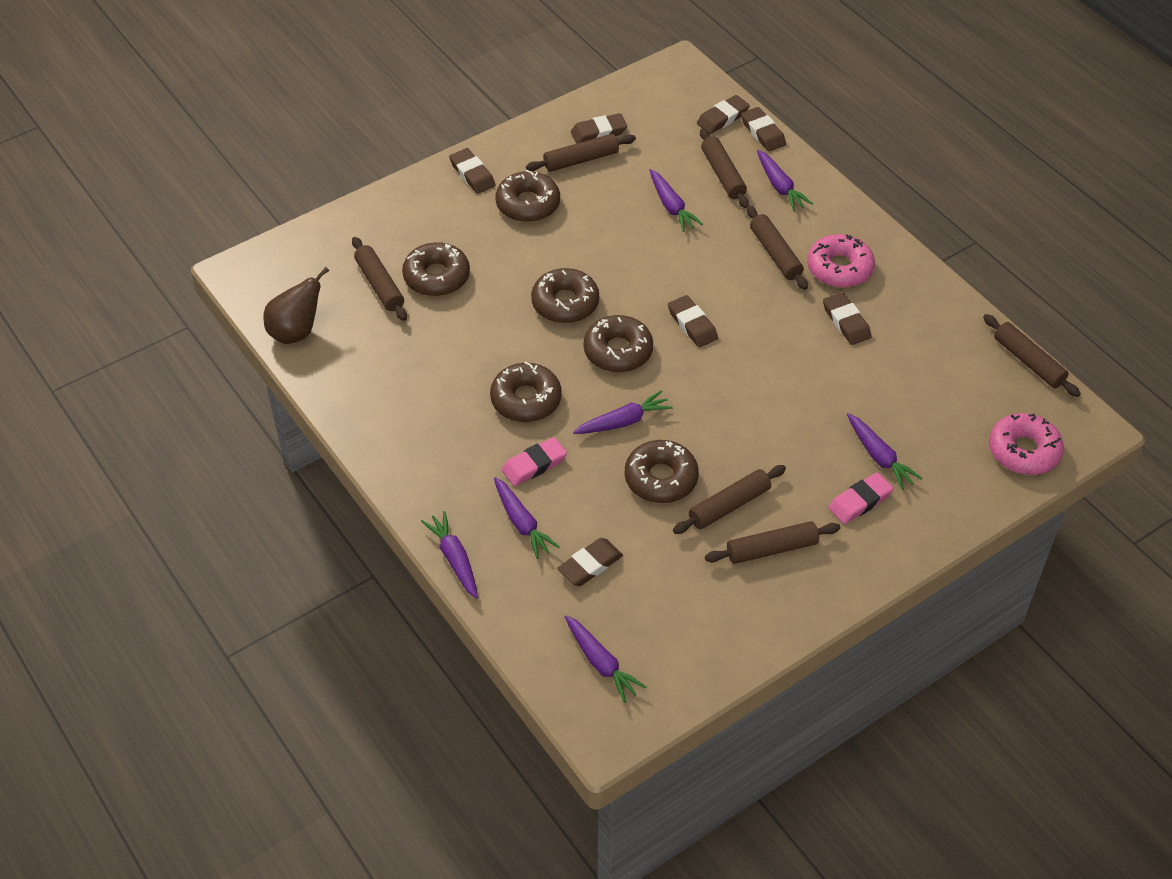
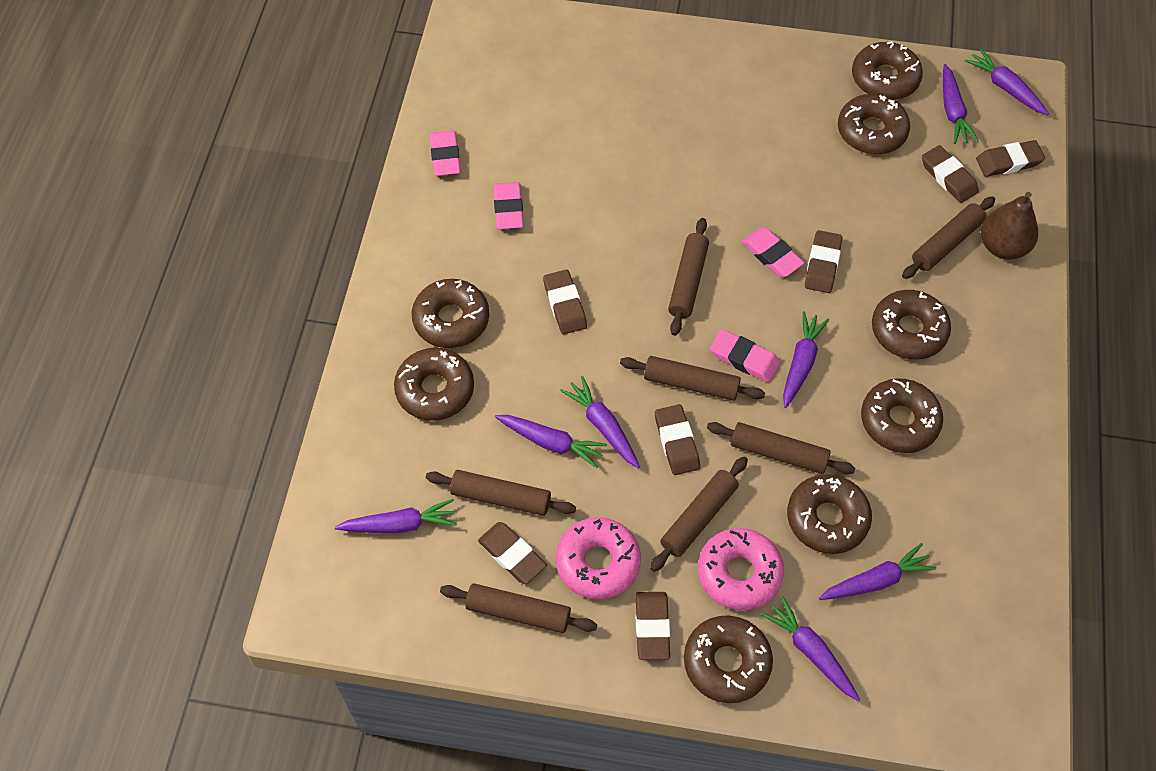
brown donut: 6 -> 8
pink eraser: 2 -> 4
purple carrot: 7 -> 8

